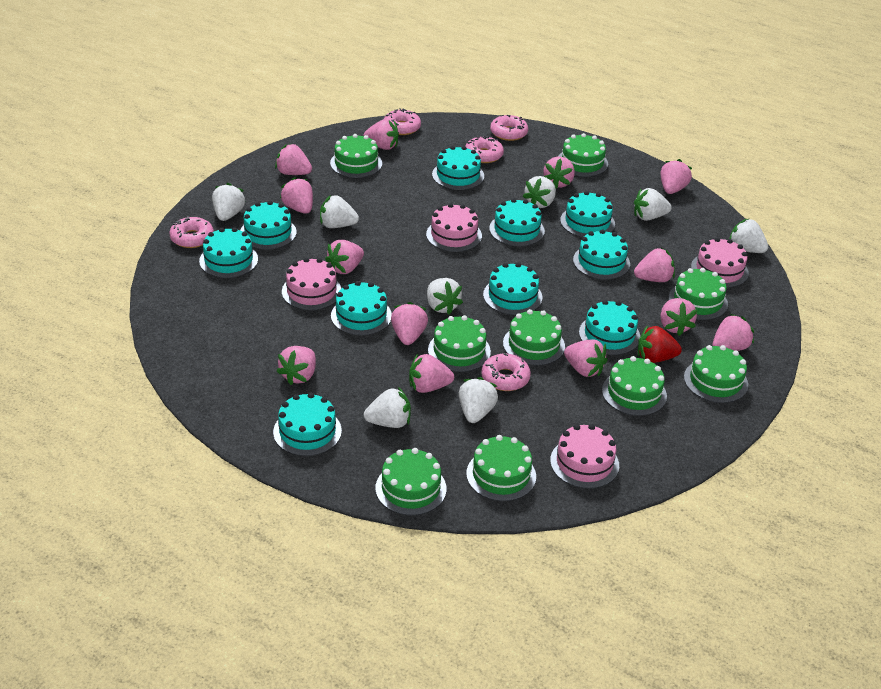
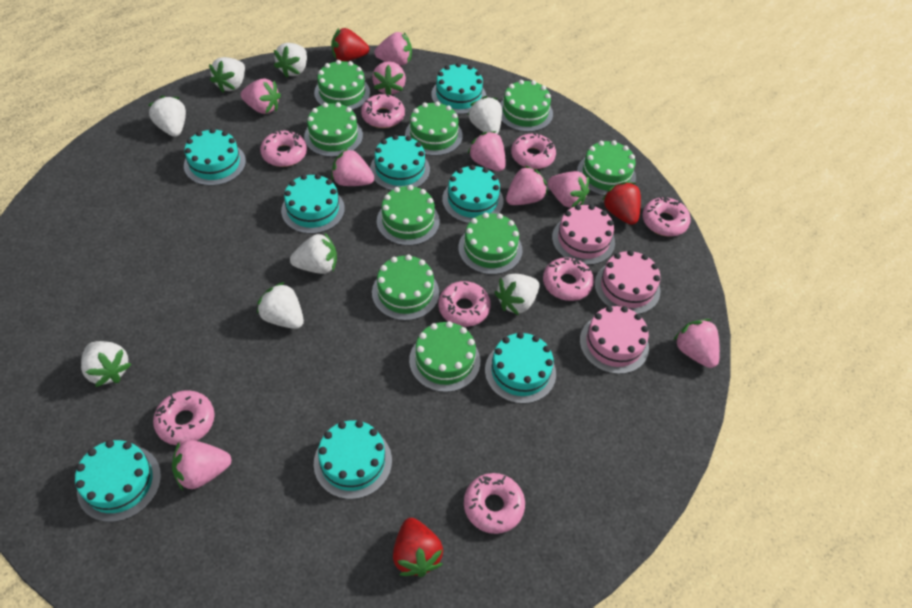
pink cake: 4 -> 3
pink donut: 5 -> 8
pink strawberry: 13 -> 9
red strawberry: 1 -> 3
turquoise cake: 10 -> 8

